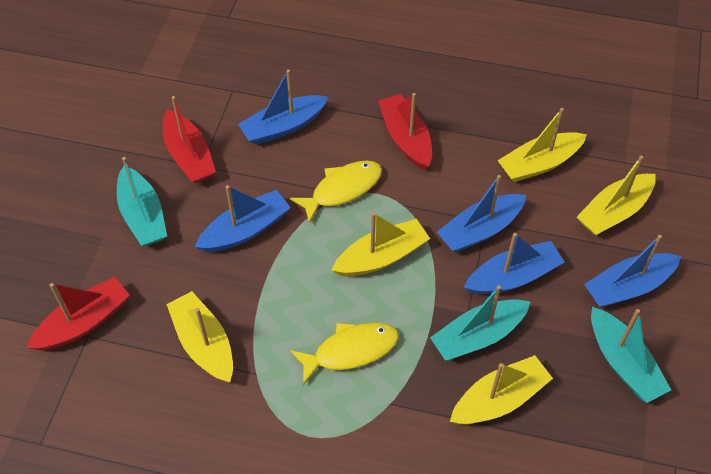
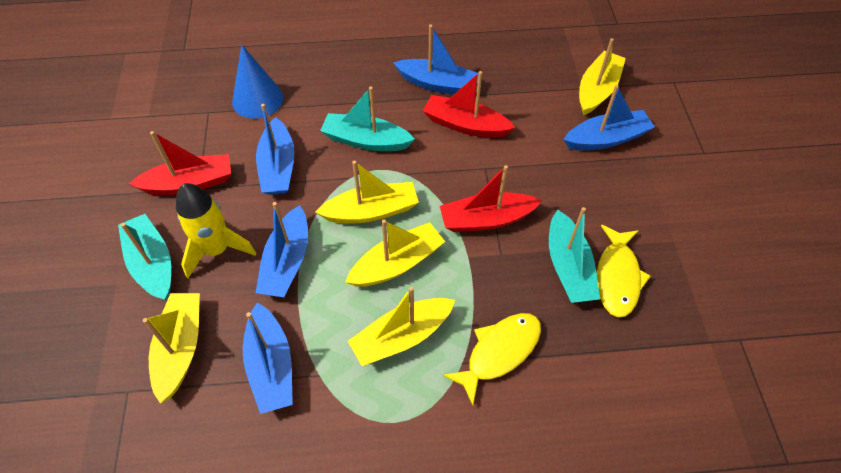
blue cone: 0 -> 1
yellow rocket: 0 -> 1

